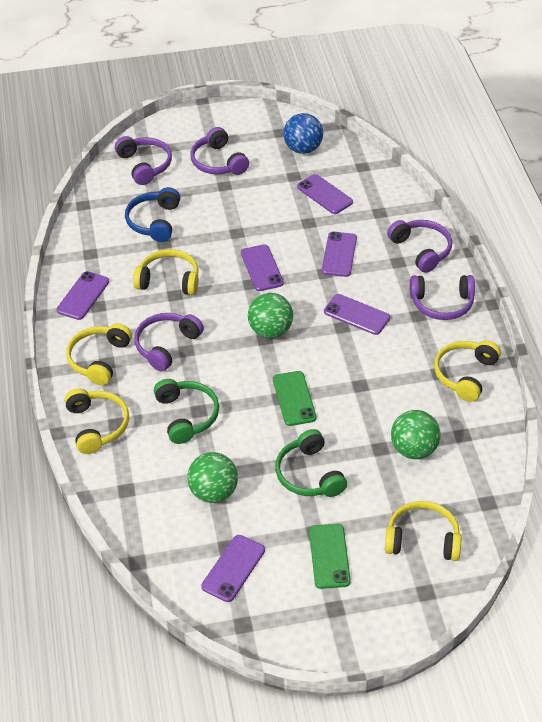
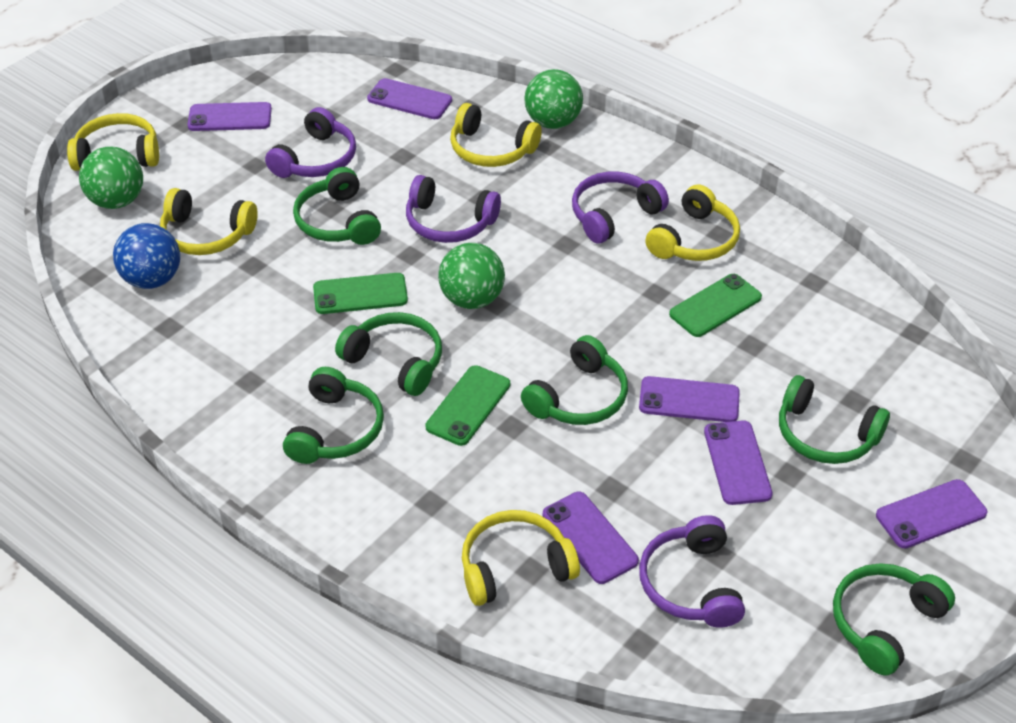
blue headphones: 1 -> 0
green headphones: 2 -> 6
green phone: 2 -> 3
purple headphones: 5 -> 4

